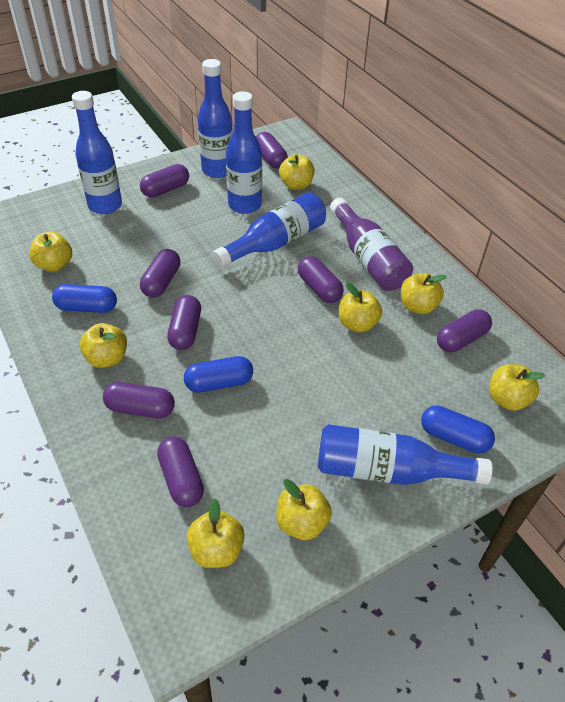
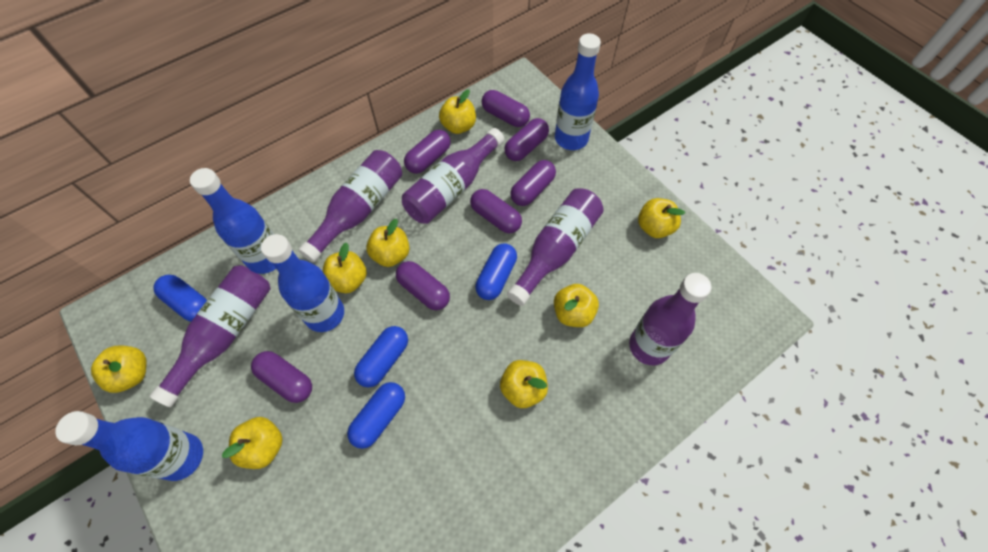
blue bottle: 5 -> 4
blue capsule: 3 -> 4
purple bottle: 1 -> 5
purple capsule: 8 -> 7

